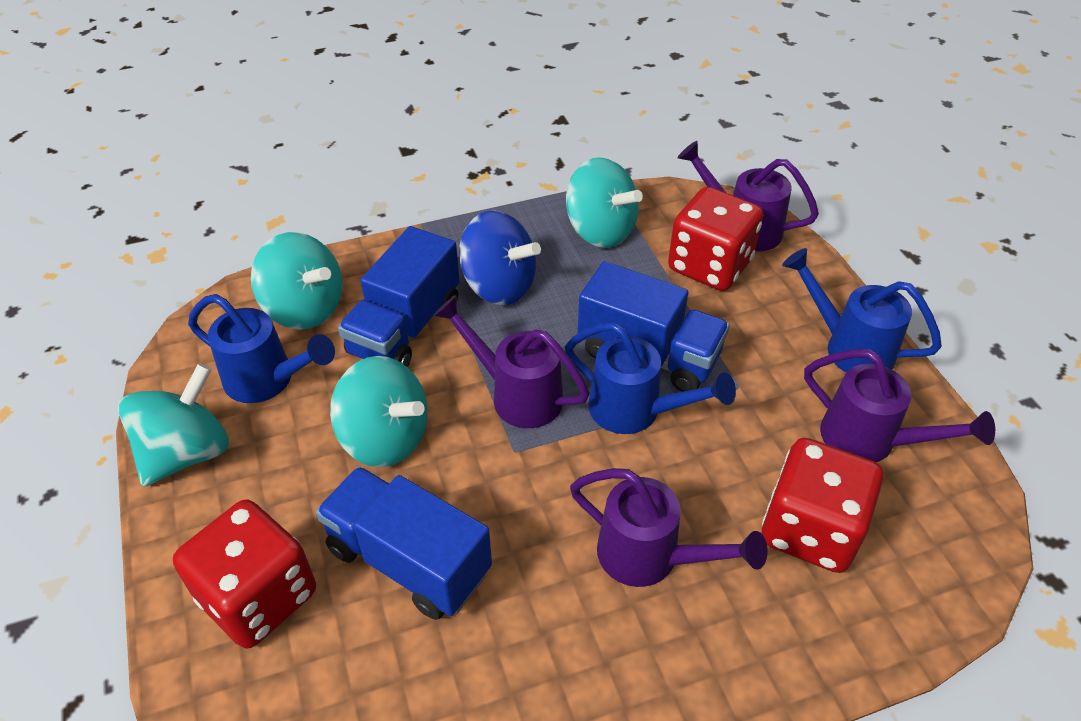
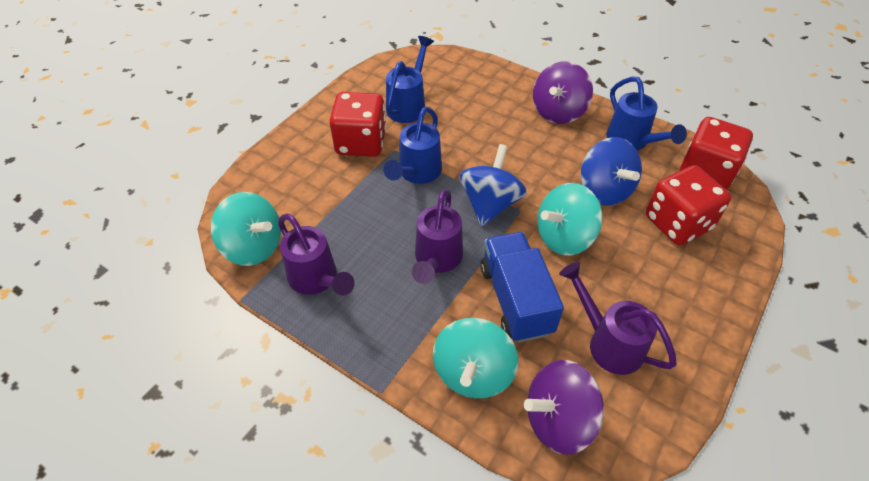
blue spinning top: 1 -> 2
blue truck: 3 -> 1
purple spinning top: 0 -> 2
purple watering can: 4 -> 3
turquoise spinning top: 4 -> 3

